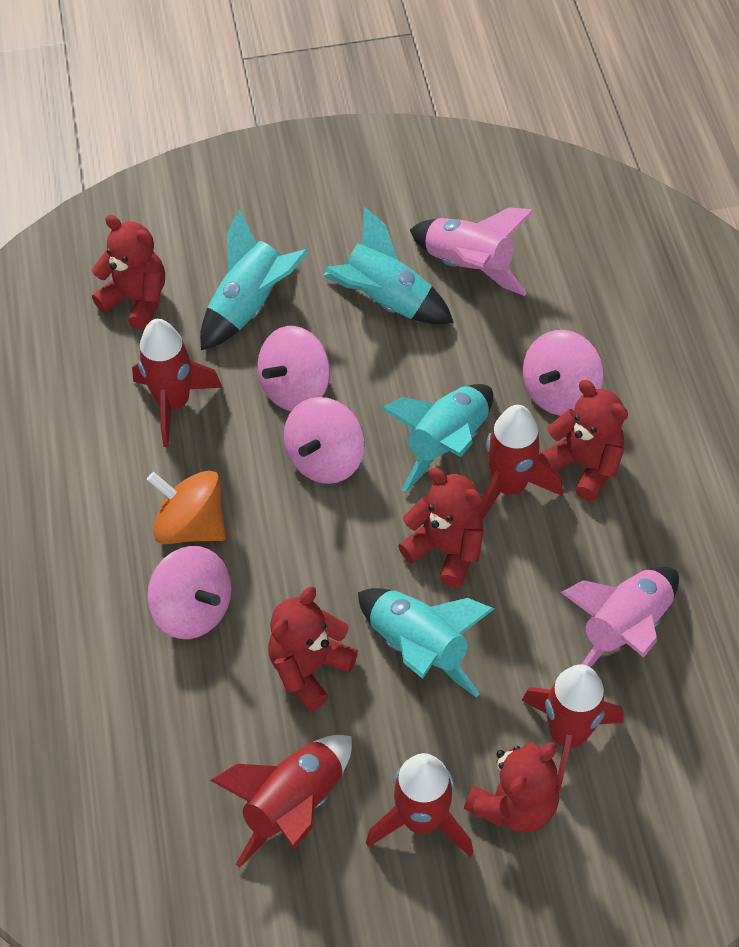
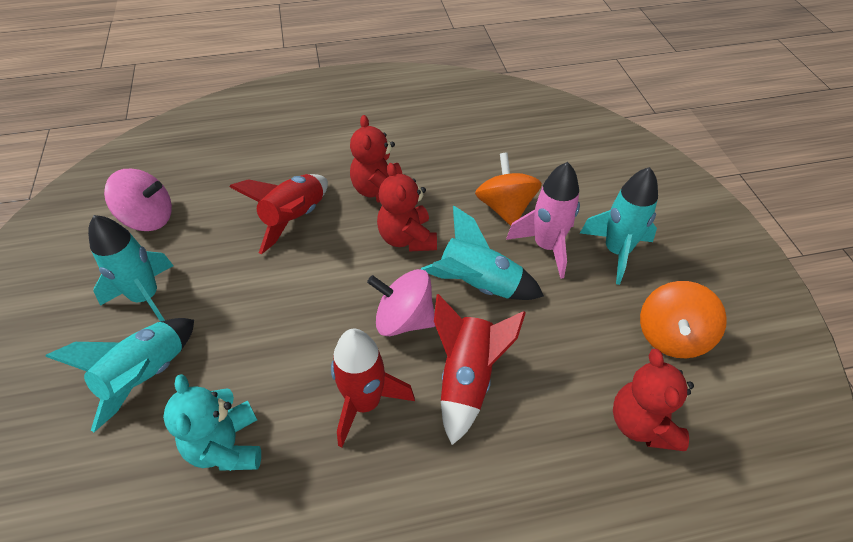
orange spinning top: 1 -> 2
pink rocket: 2 -> 1
pink spinning top: 4 -> 2
red rocket: 5 -> 3
red teddy bear: 5 -> 3
turquoise teddy bear: 0 -> 1

